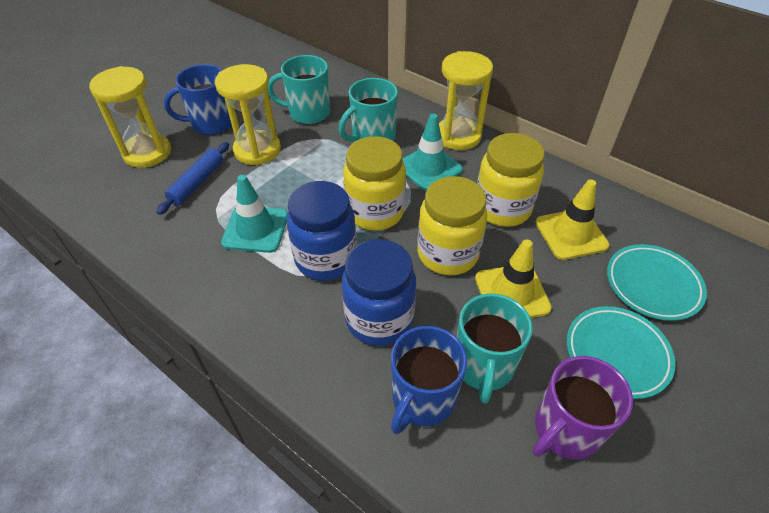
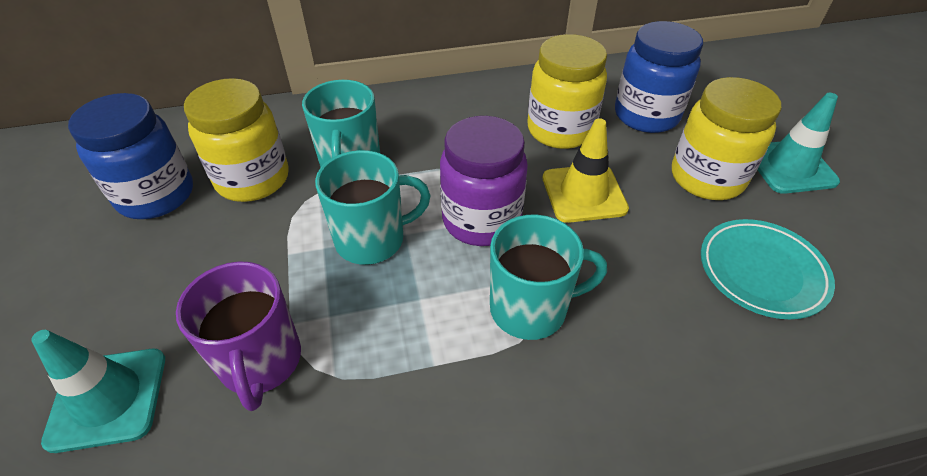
blue mug: 2 -> 0
blue rolling pin: 1 -> 0
purple jar: 0 -> 1
turquoise plate: 2 -> 1
yellow hourglass: 3 -> 0
yellow traffic cone: 2 -> 1

